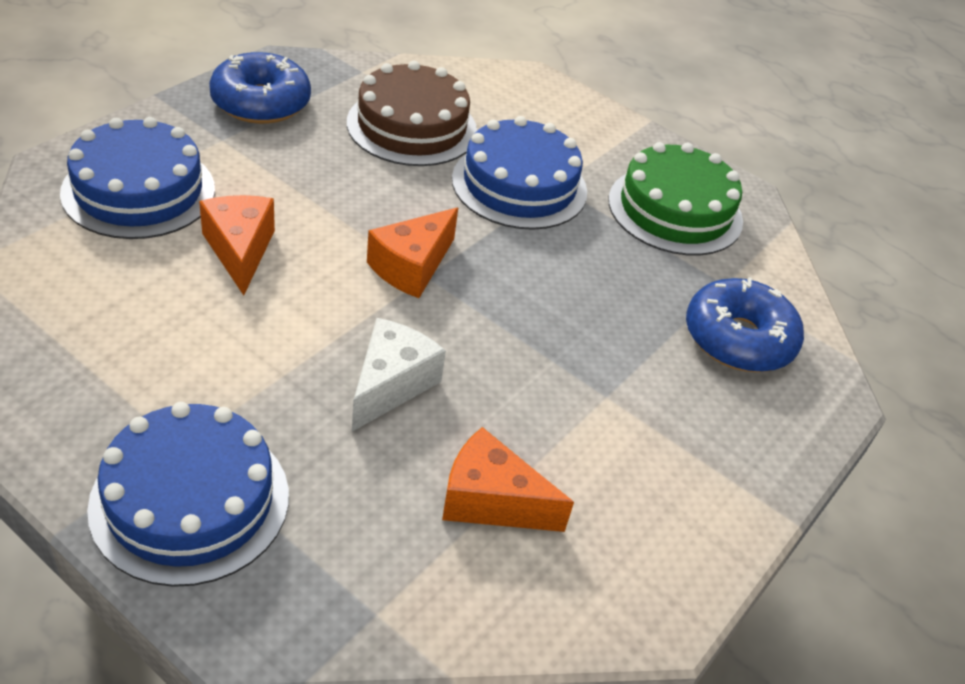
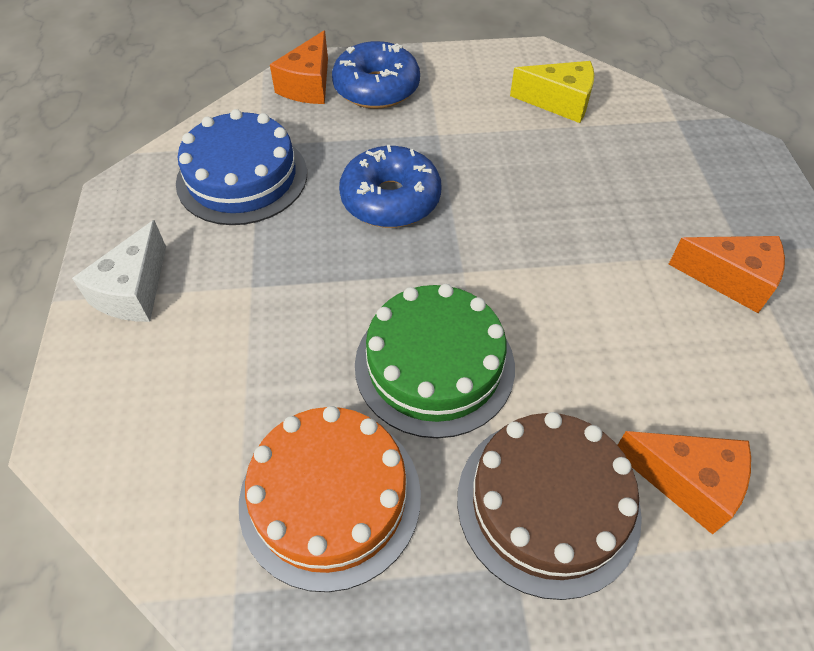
blue cake: 3 -> 1
orange cake: 0 -> 1
yellow cheese: 0 -> 1

